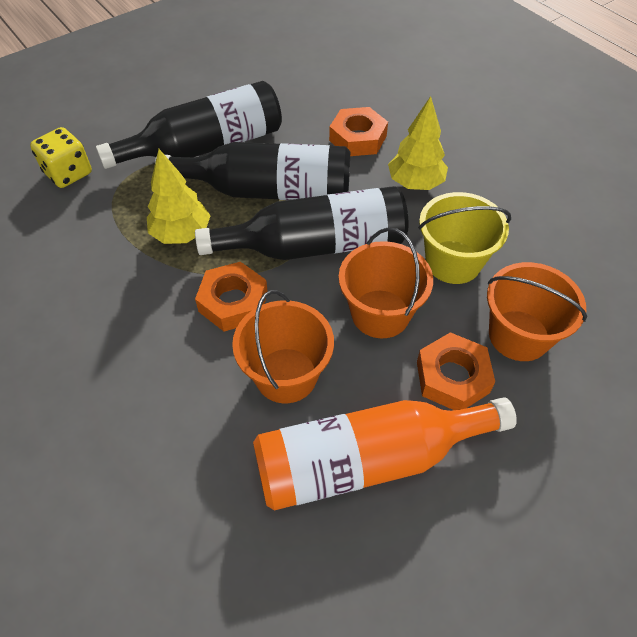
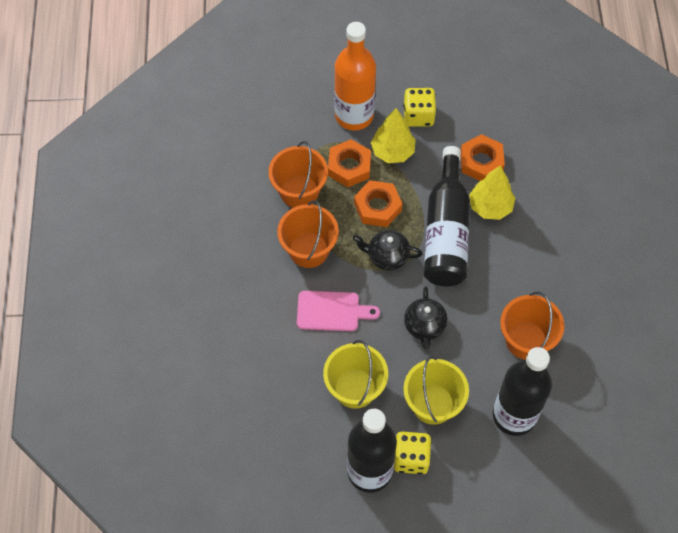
black teapot: 0 -> 2
pink cutting board: 0 -> 1
yellow bucket: 1 -> 2
yellow dice: 1 -> 2

